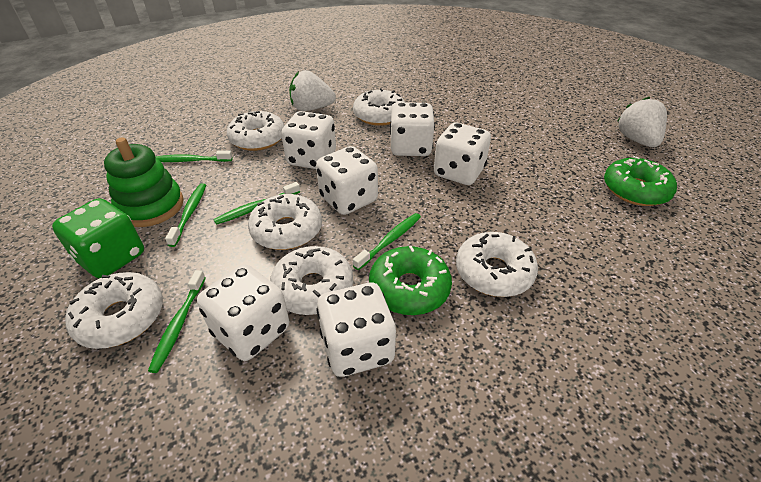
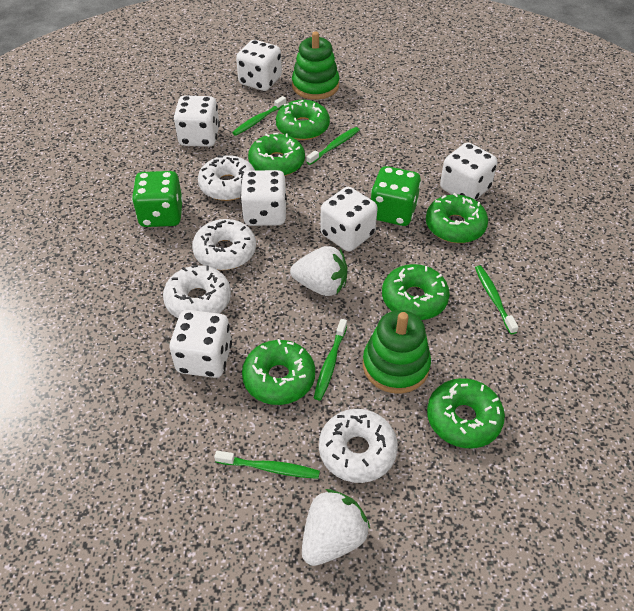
green dice: 1 -> 2
green donut: 2 -> 6
green stacking toy: 1 -> 2
white donut: 6 -> 4

